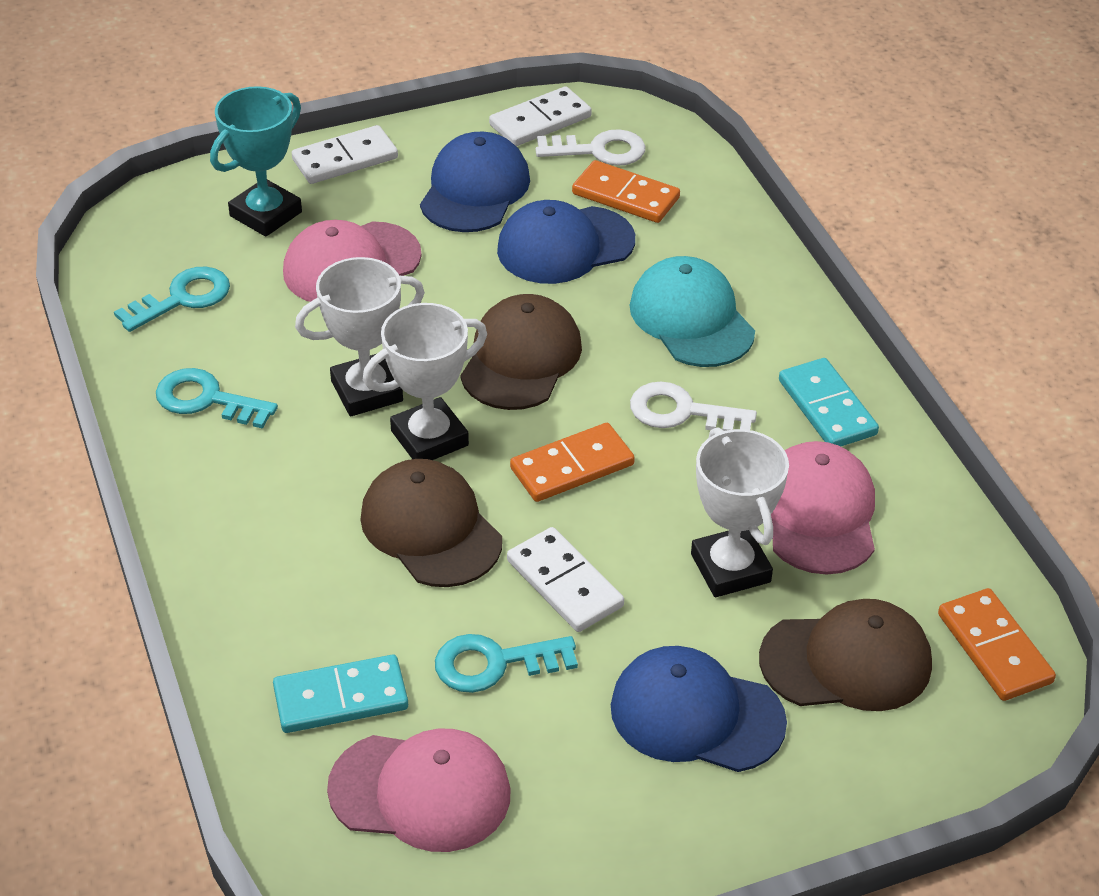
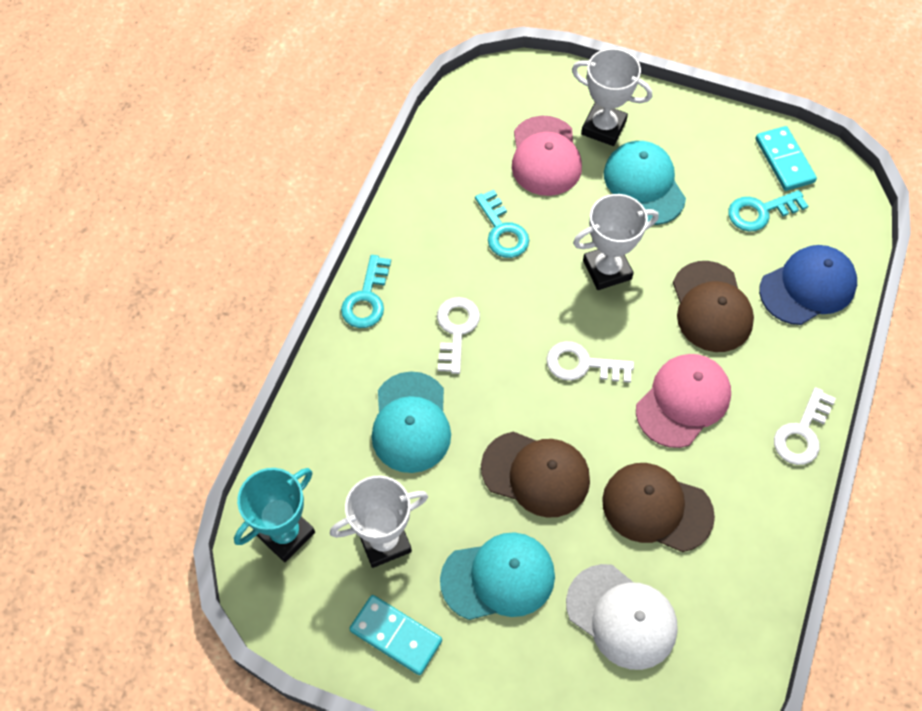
blue cap: 3 -> 1
orange domino: 3 -> 0
pink cap: 3 -> 2
turquoise cap: 1 -> 3
white cap: 0 -> 1
white domino: 3 -> 0
white key: 2 -> 3

